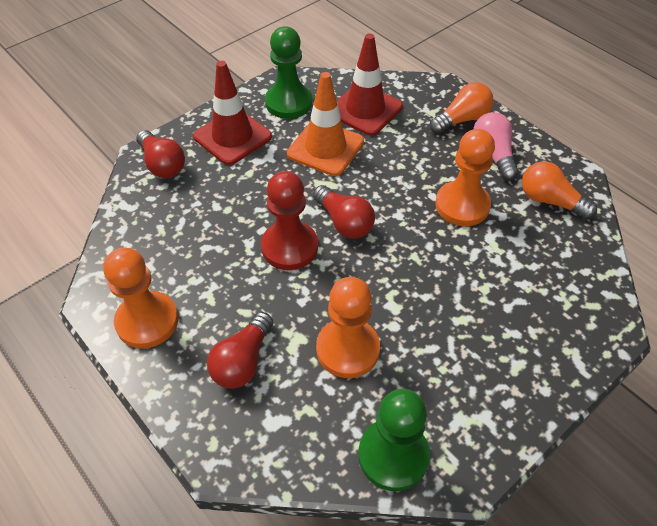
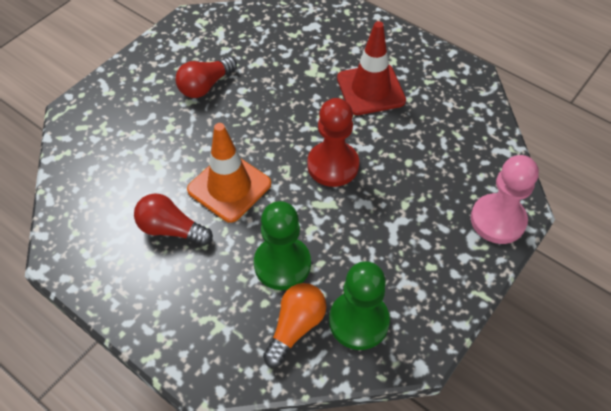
orange light bulb: 2 -> 1
orange pawn: 3 -> 0
pink light bulb: 1 -> 0
pink pawn: 0 -> 1
red light bulb: 3 -> 2
red traffic cone: 2 -> 1

